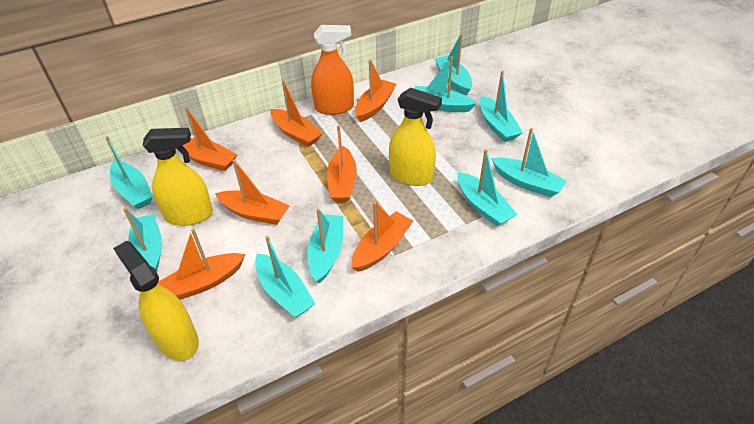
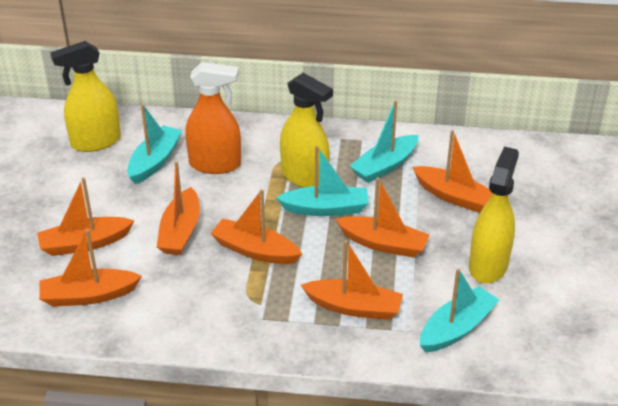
turquoise boat: 9 -> 4

